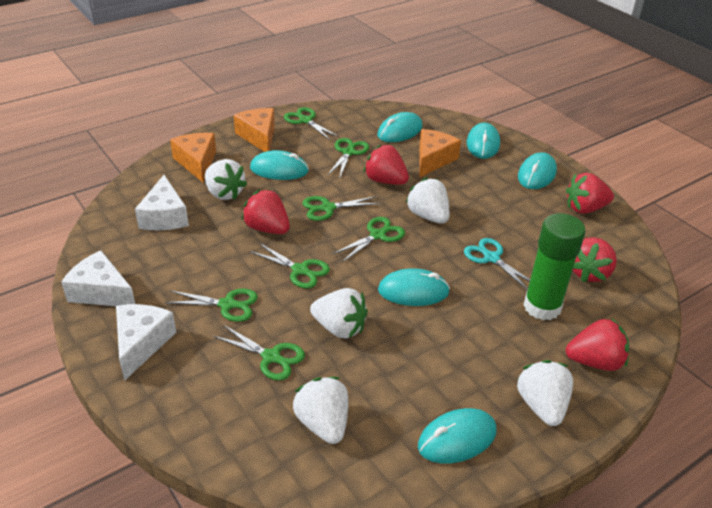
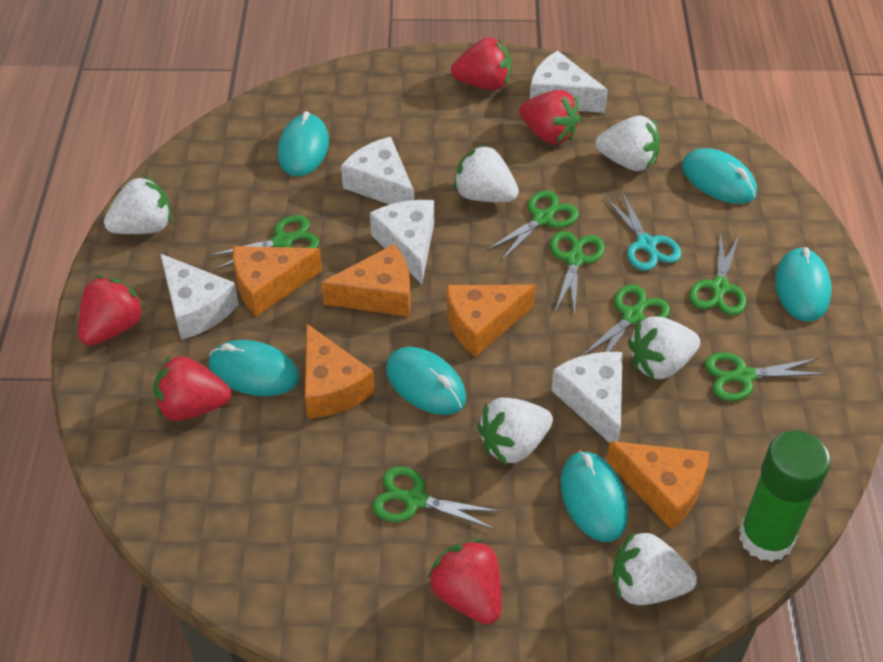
orange cheese: 3 -> 5
white cheese: 3 -> 5
white strawberry: 5 -> 6

